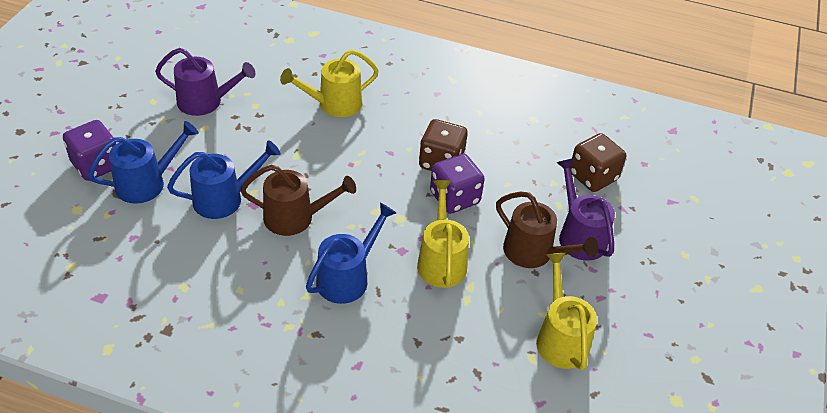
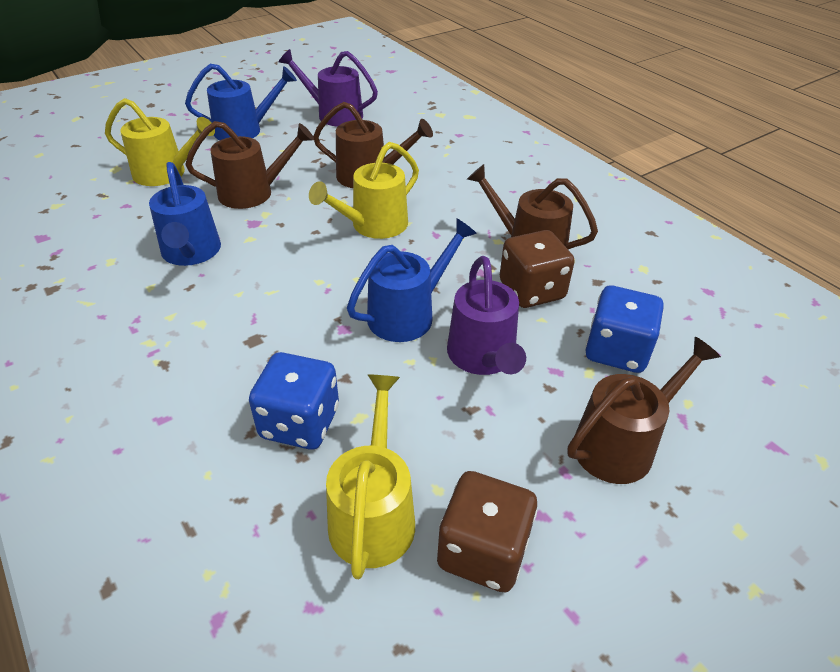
blue dice: 0 -> 2
brown watering can: 2 -> 4
purple dice: 2 -> 0

